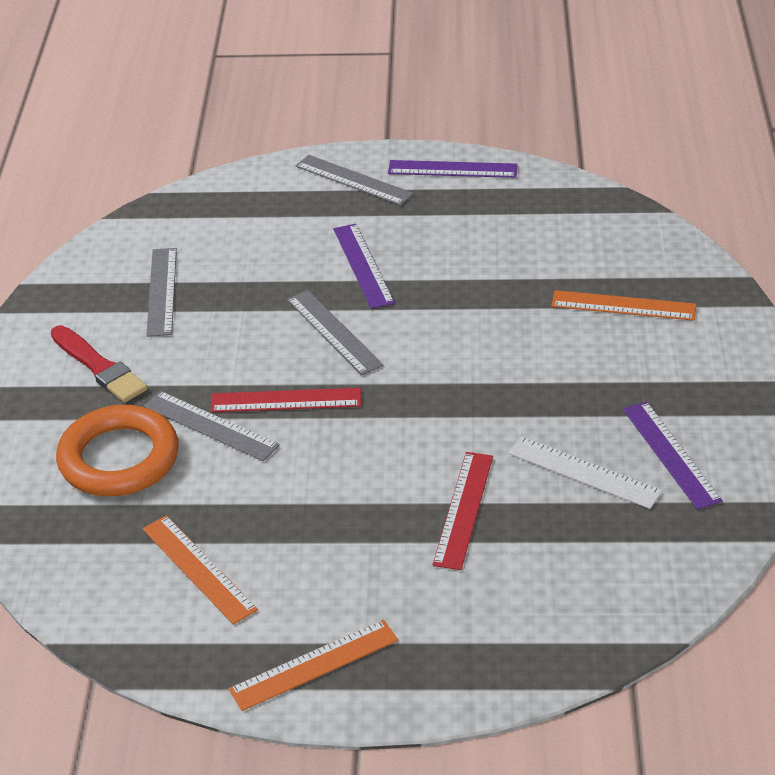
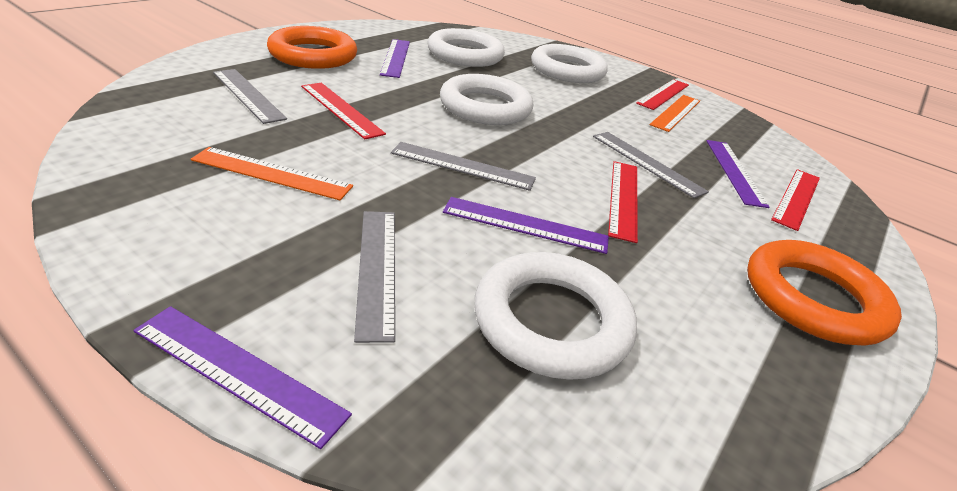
orange ring: 1 -> 2
orange ruler: 3 -> 2
purple ruler: 3 -> 4
red brush: 1 -> 0
red ruler: 2 -> 4
white ring: 0 -> 4
white ruler: 1 -> 0

